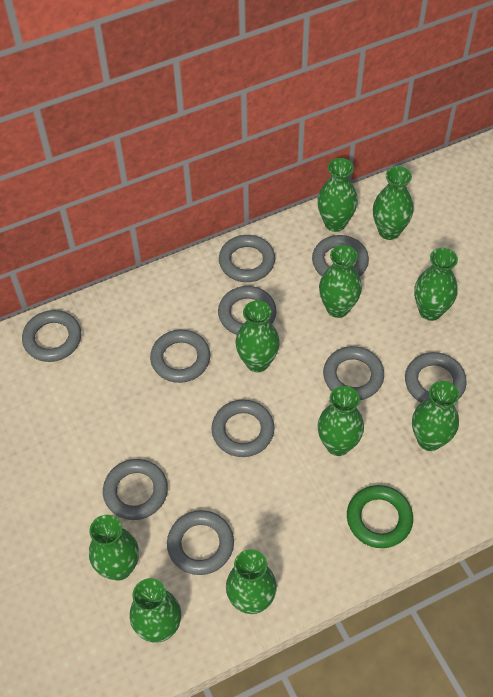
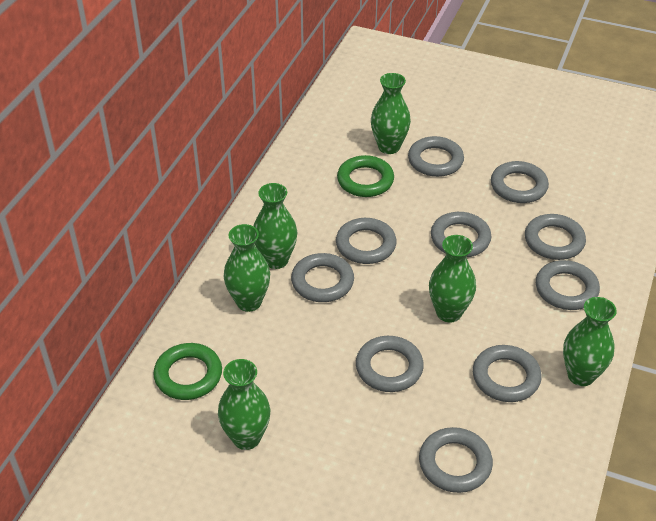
green ring: 1 -> 2
green vase: 10 -> 6

